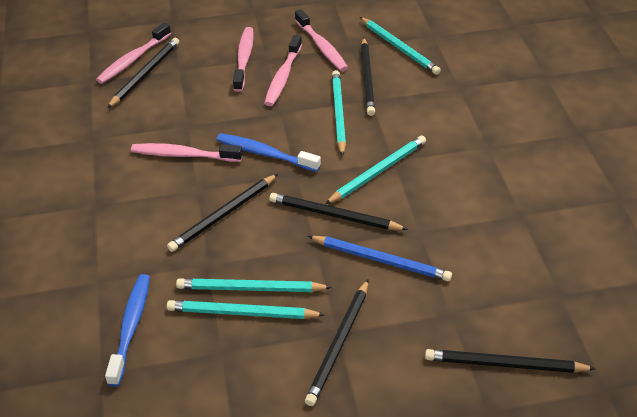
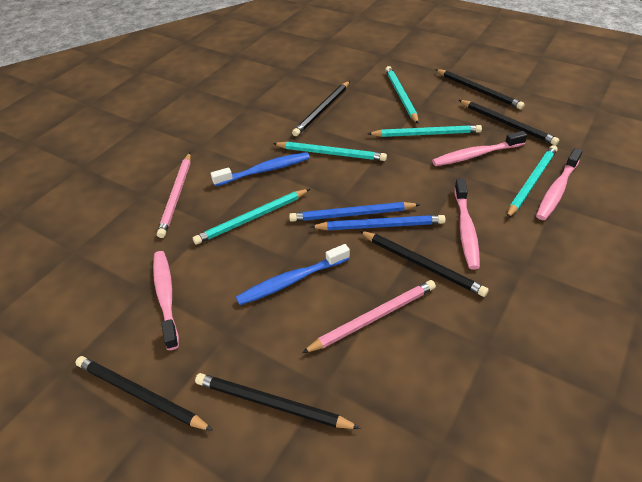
blue pencil: 1 -> 2
pink pencil: 0 -> 2
pink toothbrush: 5 -> 4

